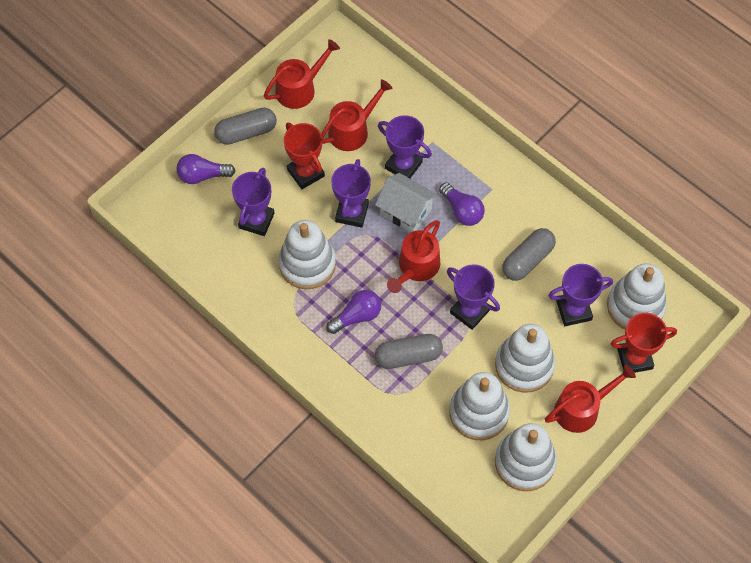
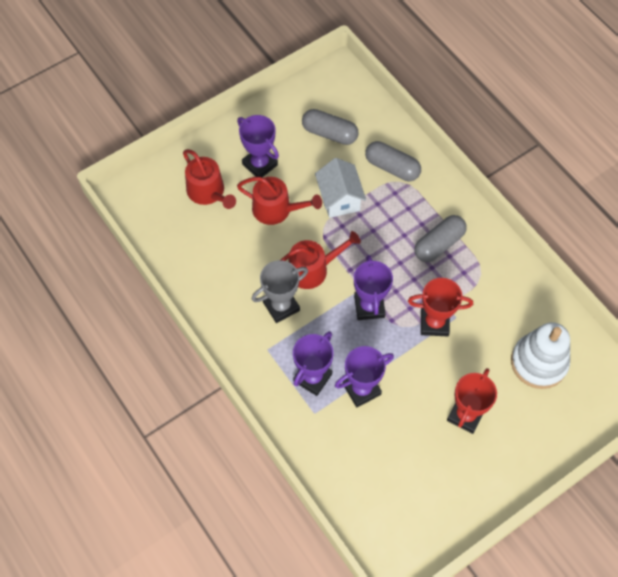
grey trophy: 0 -> 1
purple light bulb: 3 -> 0
purple trophy: 5 -> 4
red watering can: 4 -> 3
white stacking toy: 5 -> 1

